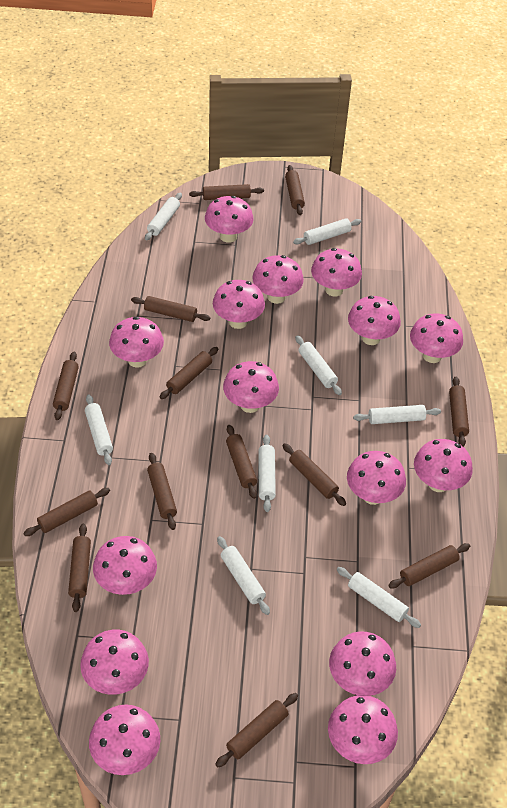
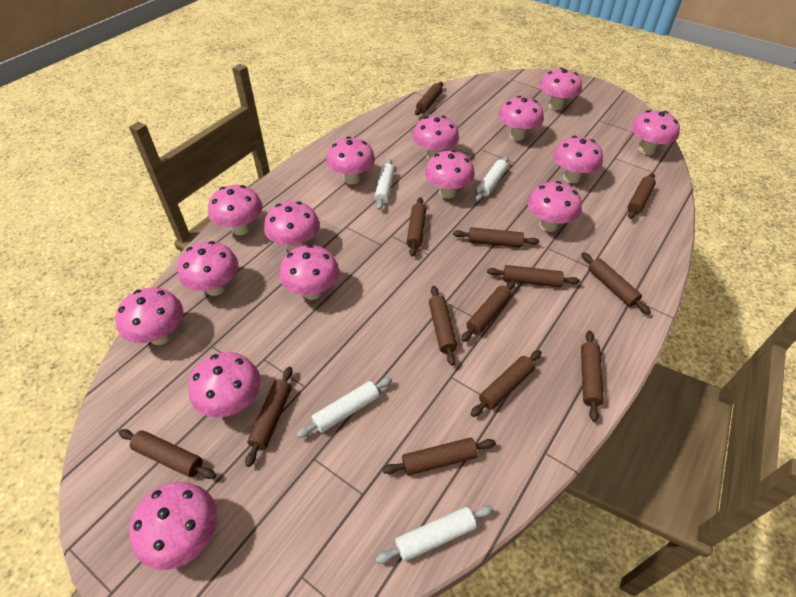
white rolling pin: 8 -> 4

